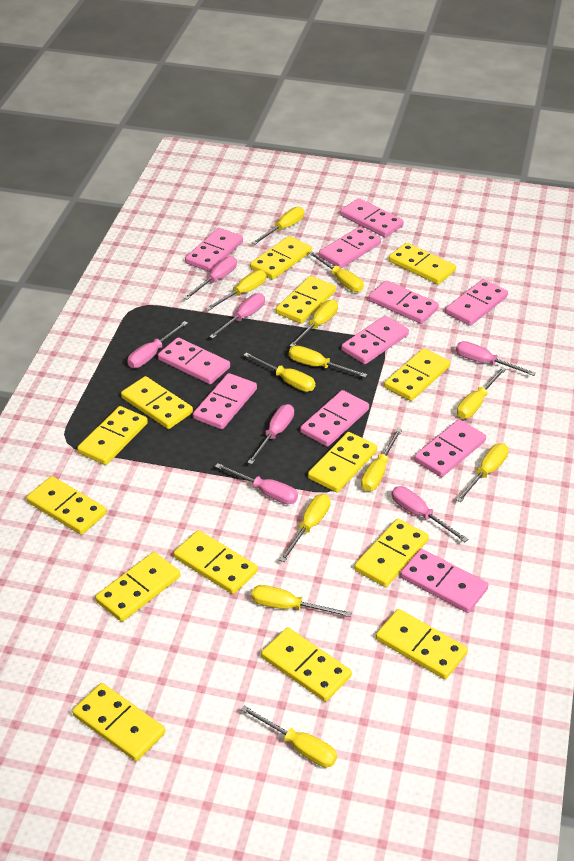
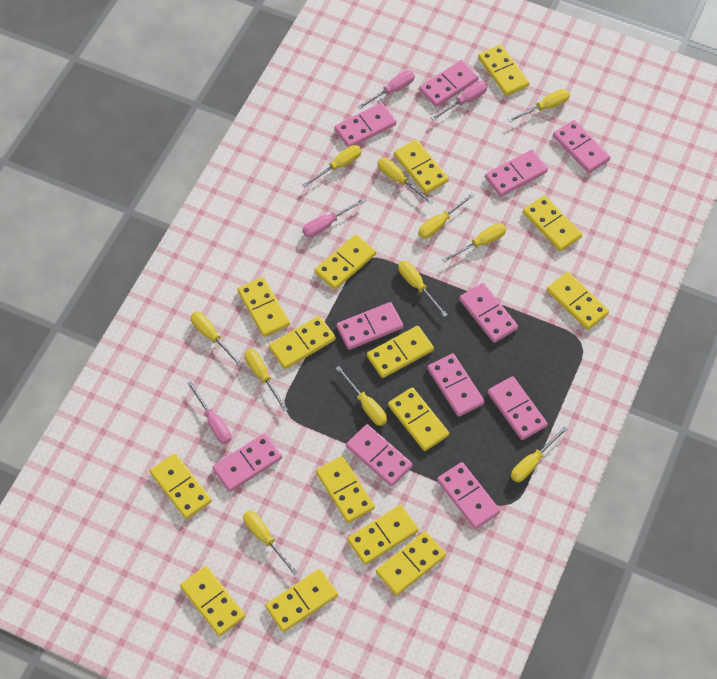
pink screwdriver: 7 -> 4
yellow domino: 14 -> 15
yellow screwdriver: 12 -> 11

